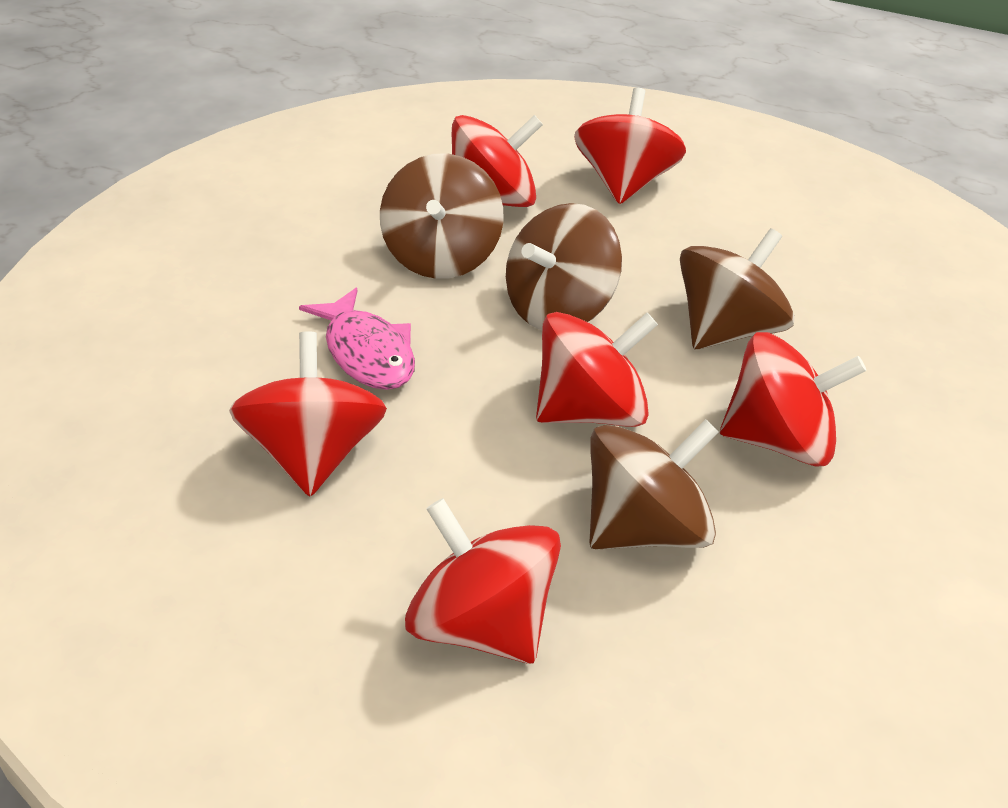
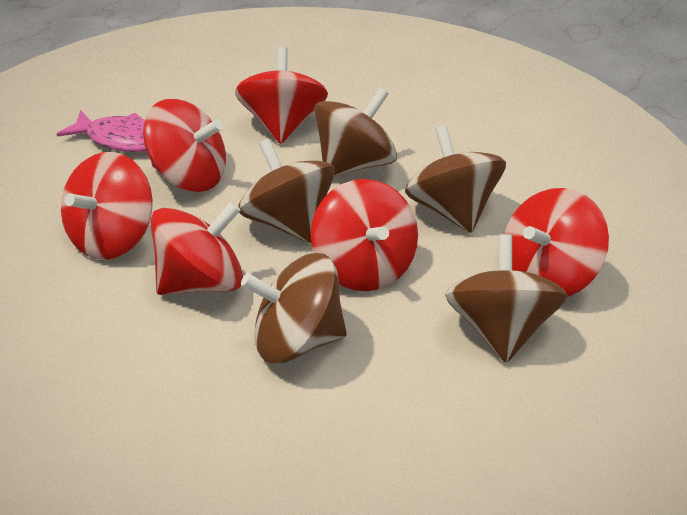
brown spinning top: 4 -> 5

